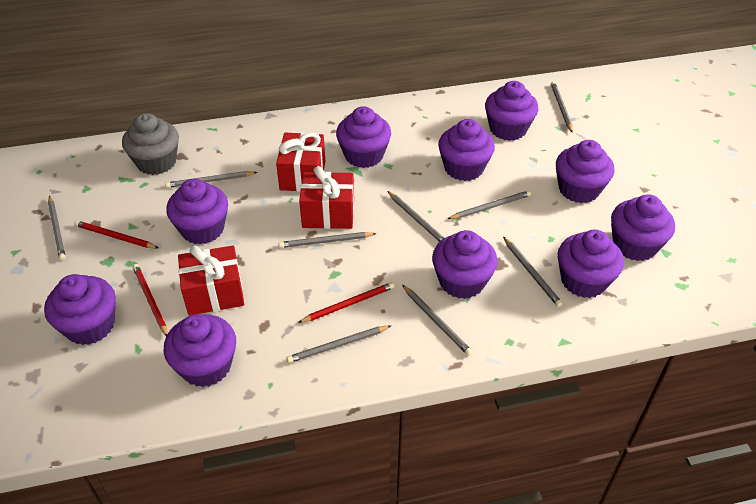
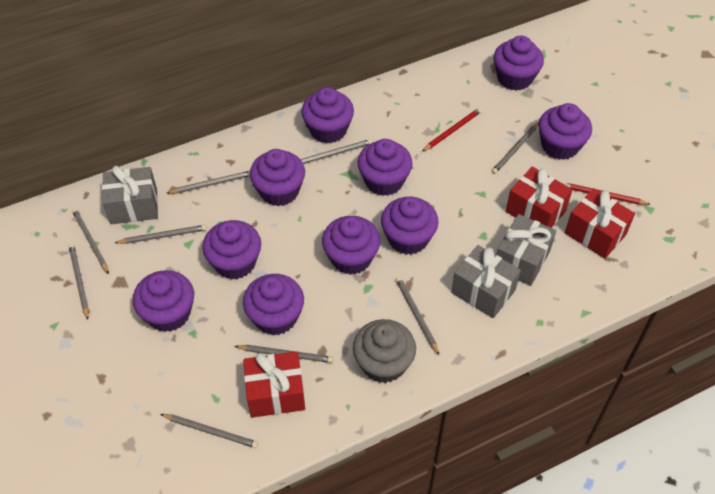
grey gift: 0 -> 3
red pencil: 3 -> 2

